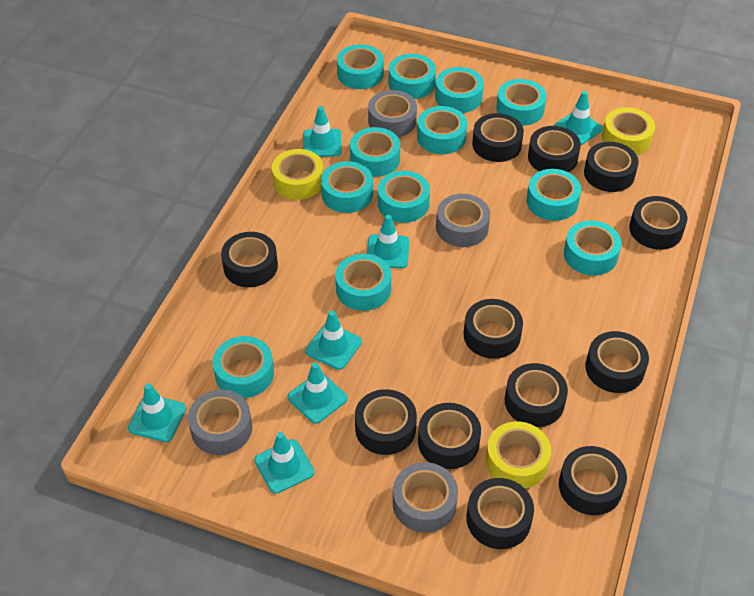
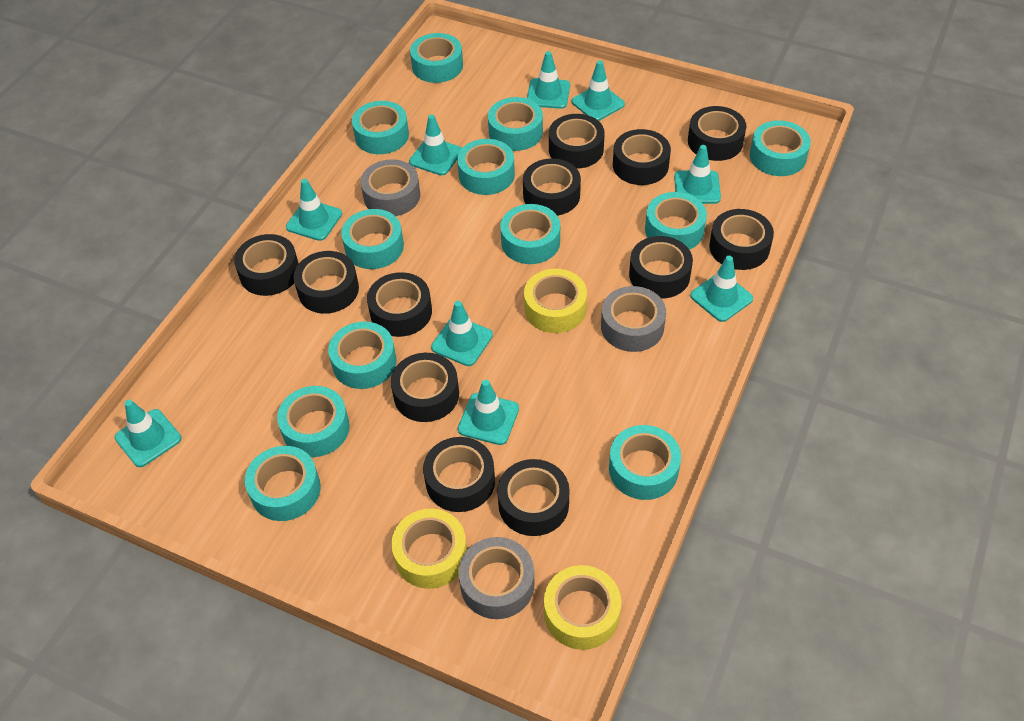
grey tape: 4 -> 3
turquoise traffic cone: 7 -> 9

